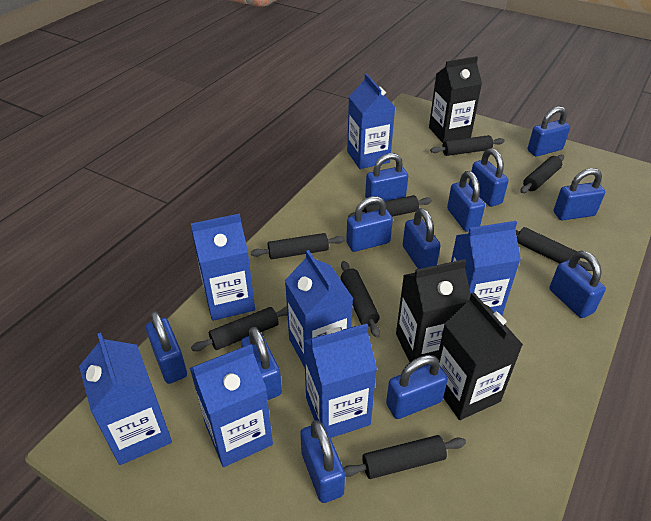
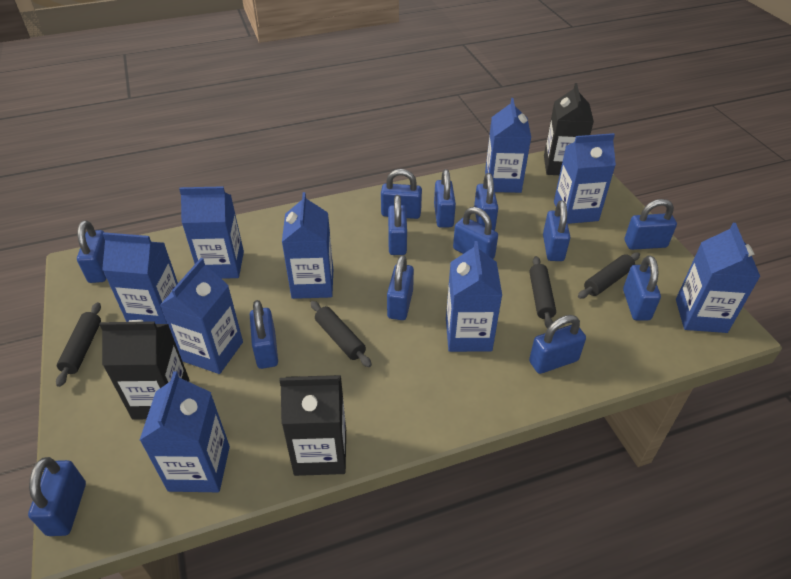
black rolling pin: 8 -> 4
blue carton: 7 -> 9
blue padlock: 12 -> 13

